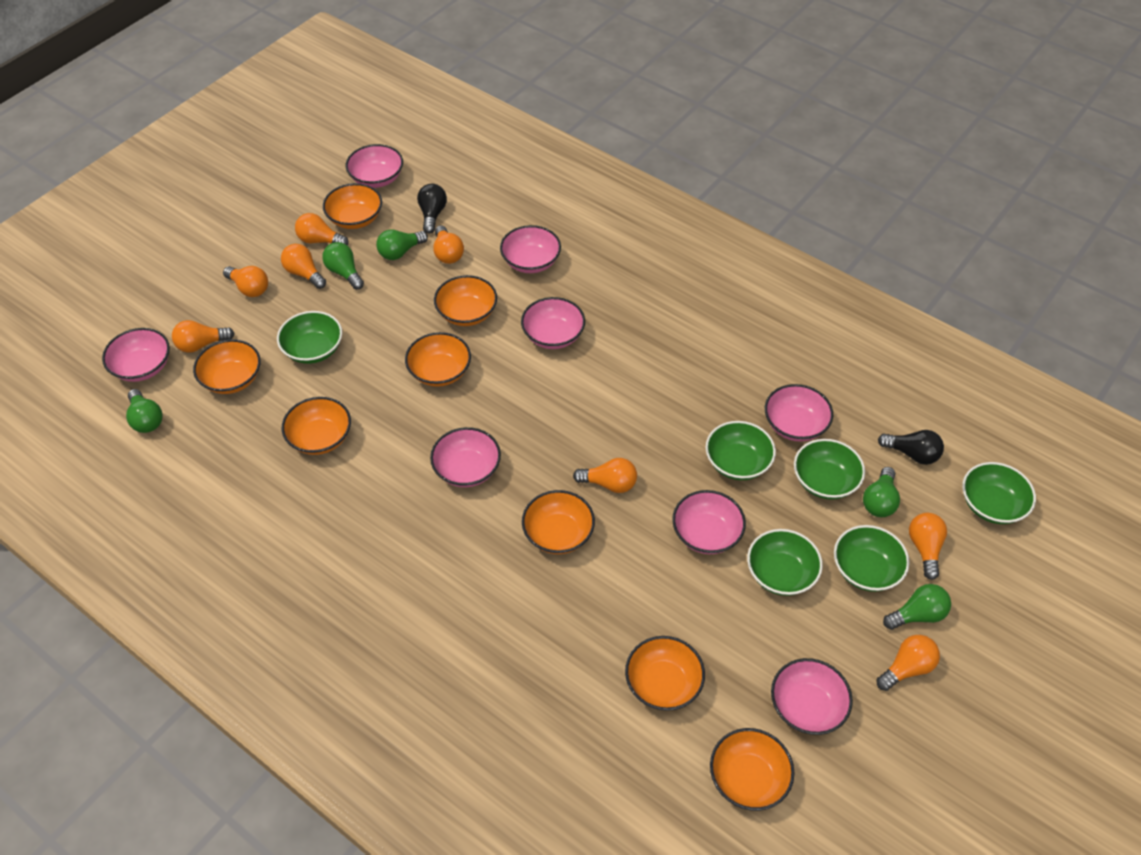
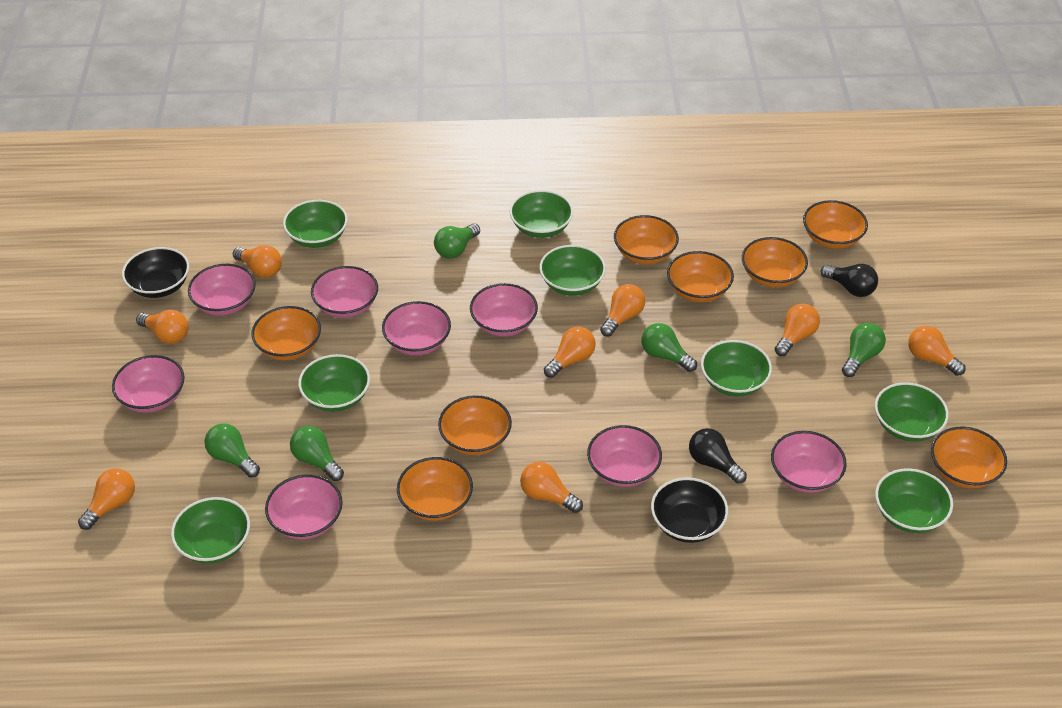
black bowl: 0 -> 2
green bowl: 6 -> 8

